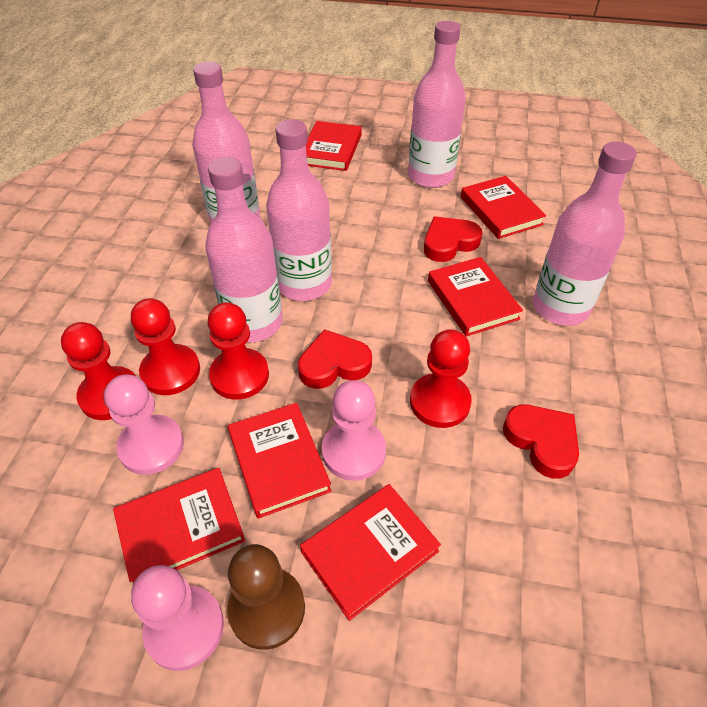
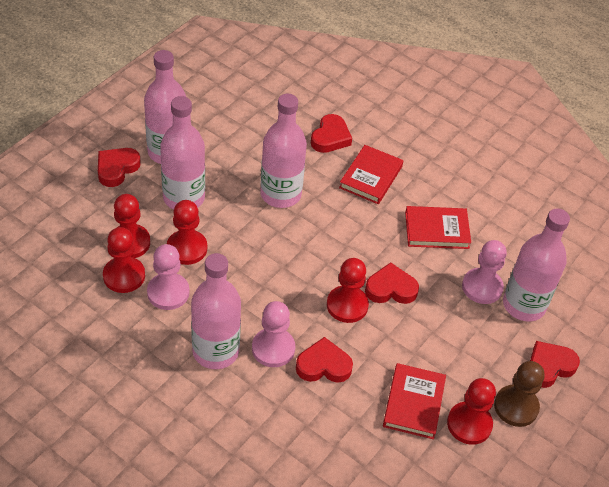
red book: 6 -> 3
red heart: 3 -> 5
red pawn: 4 -> 5

